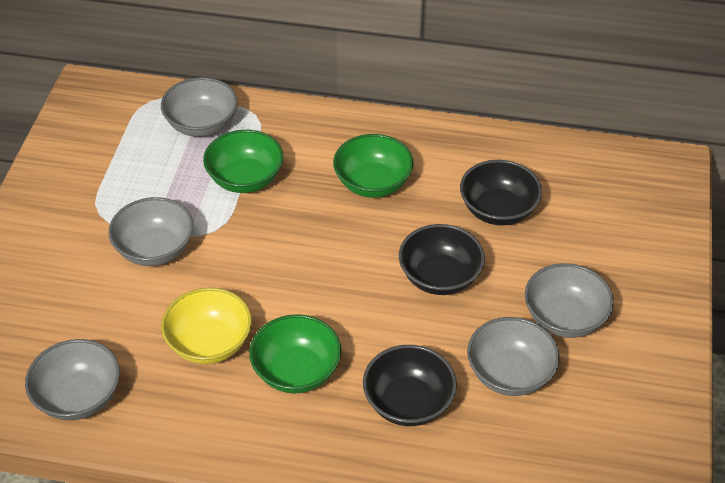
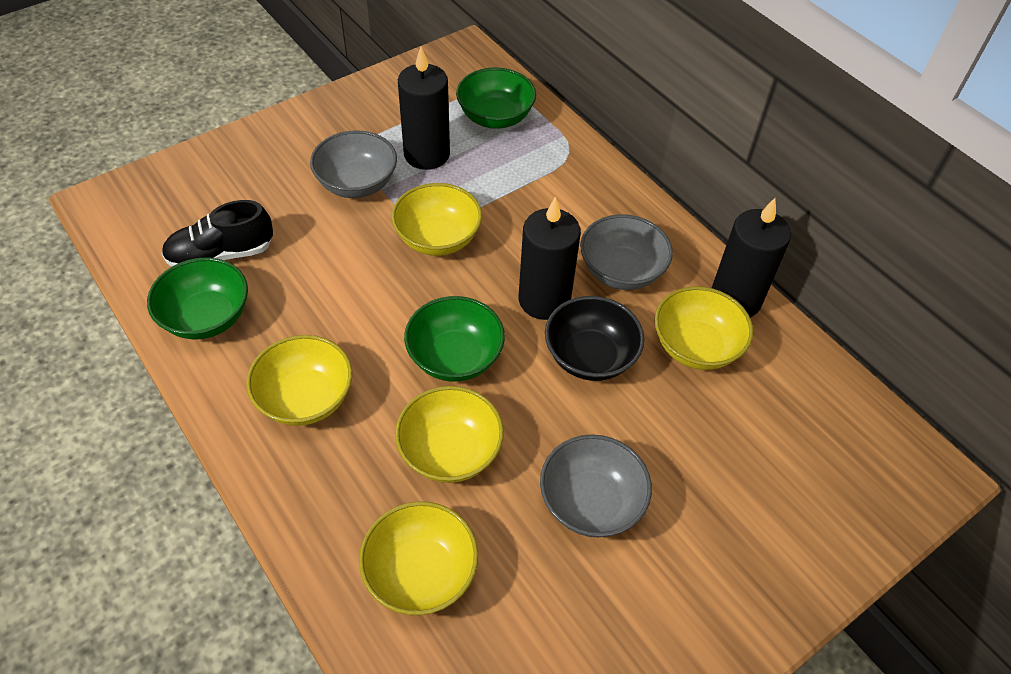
black bowl: 3 -> 1
black candle: 0 -> 3
black shoe: 0 -> 1
grey bowl: 5 -> 3
yellow bowl: 1 -> 5

